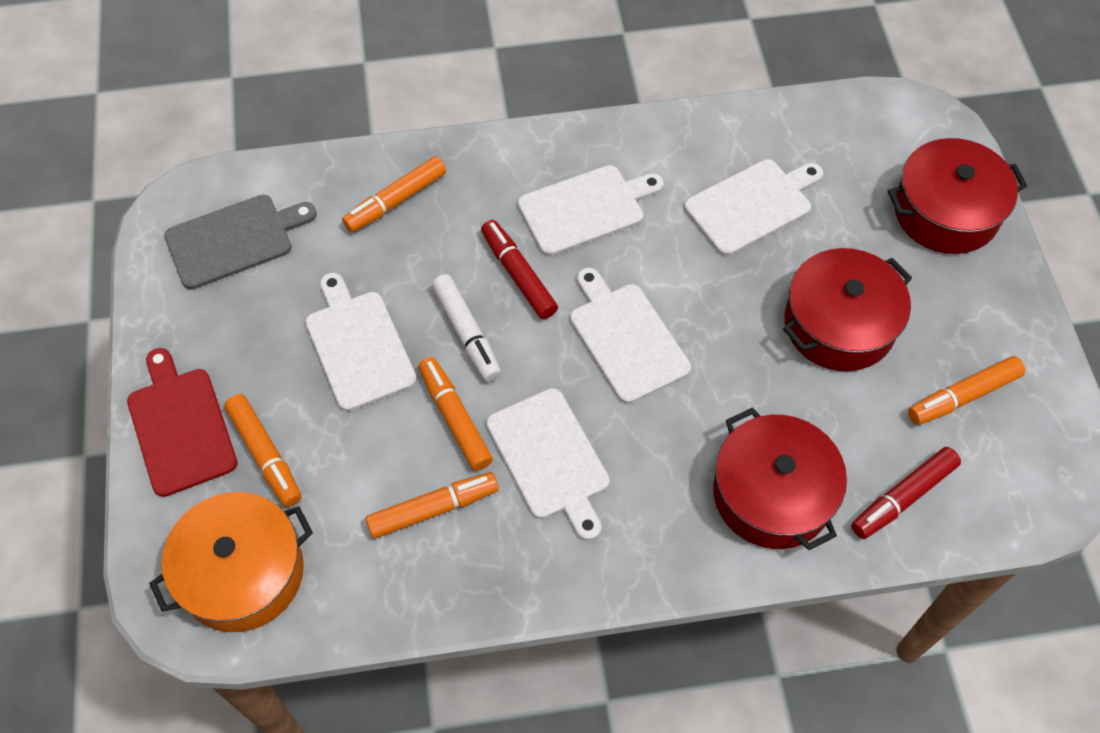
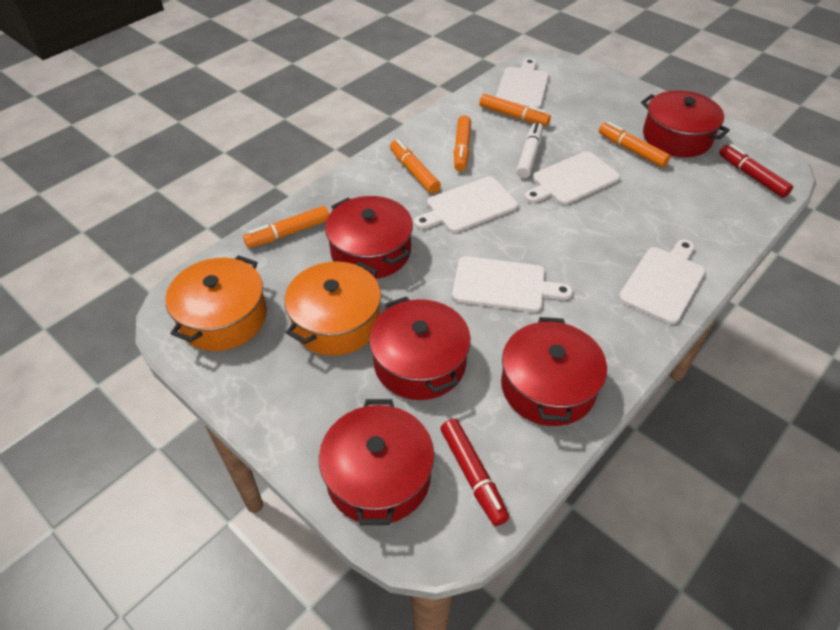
grey cutting board: 1 -> 0
orange pot: 1 -> 2
red cutting board: 1 -> 0
red pot: 3 -> 5

